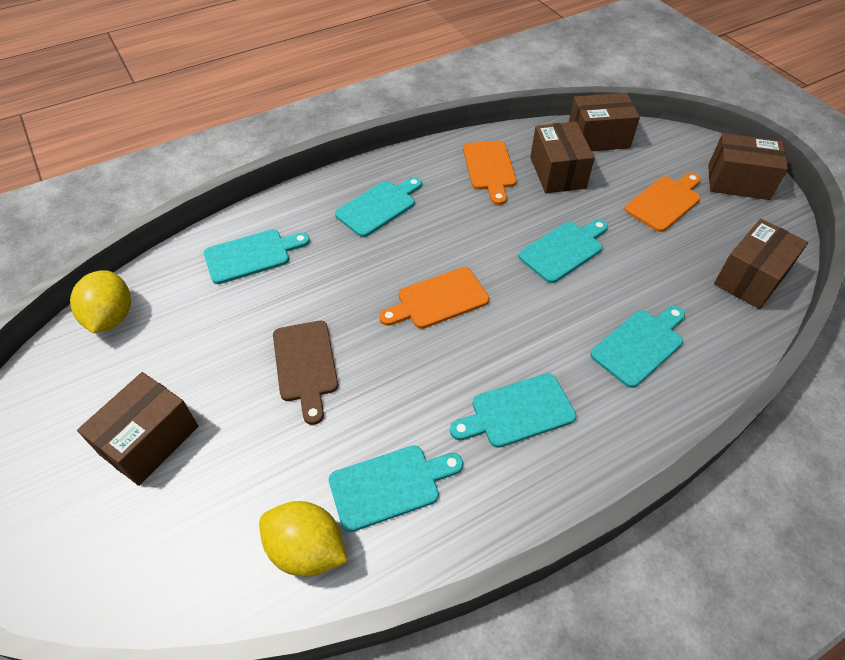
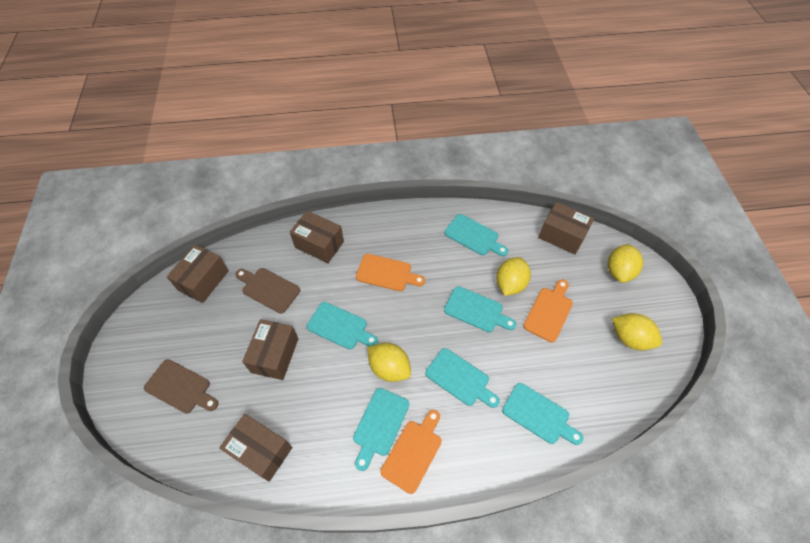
brown cutting board: 1 -> 2
yellow lemon: 2 -> 4

